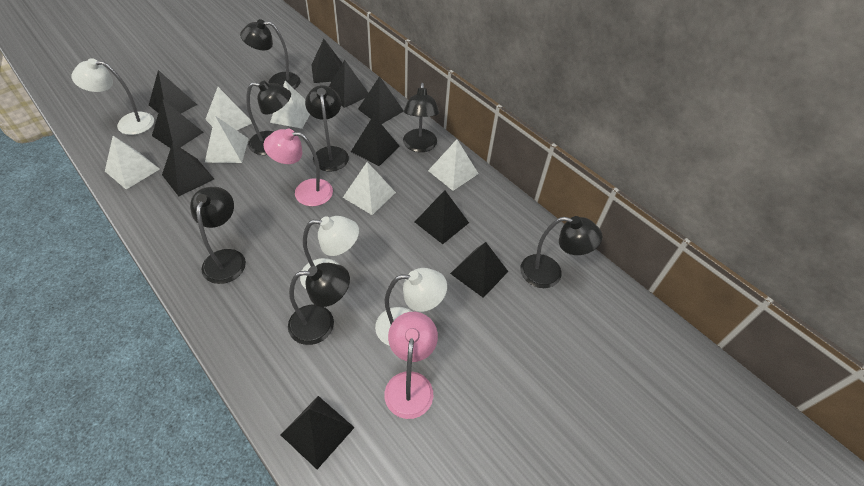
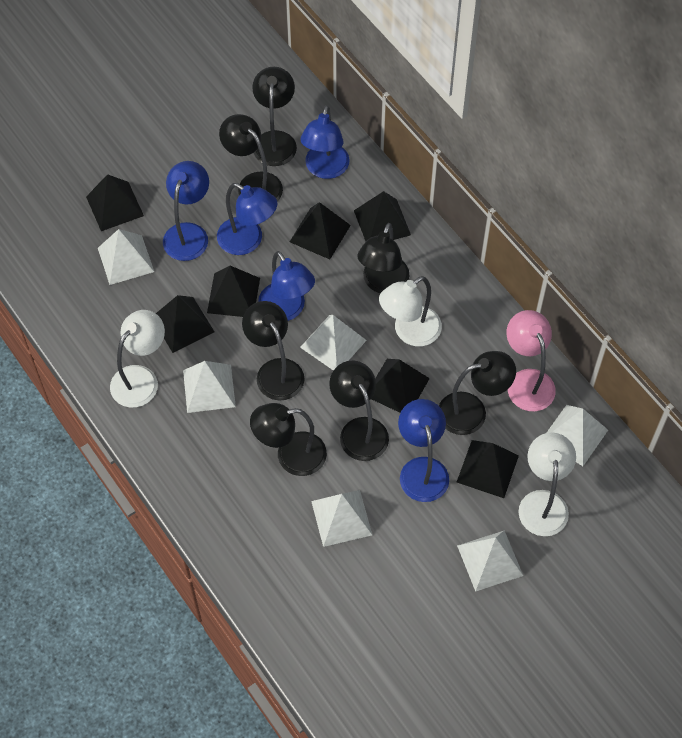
black pyramid: 10 -> 7
blue lamp: 0 -> 5
pink lamp: 2 -> 1

